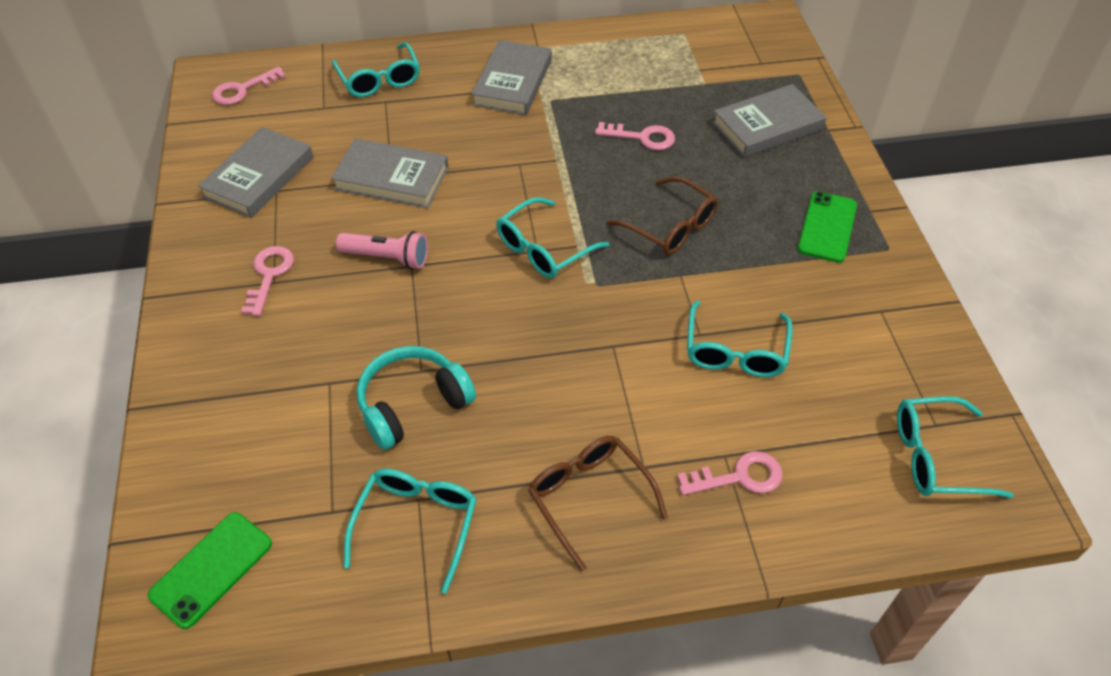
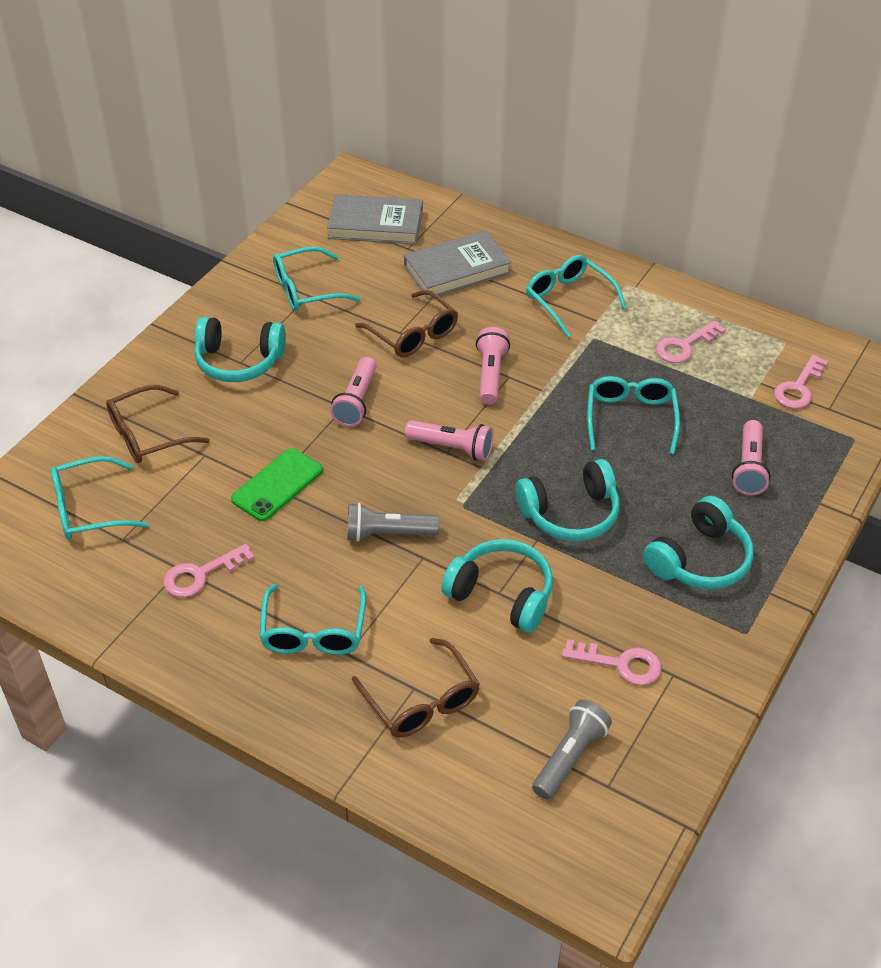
brown glasses: 2 -> 3
green phone: 2 -> 1
grey book: 4 -> 2
grey flashlight: 0 -> 2
pink flashlight: 1 -> 4
turquoise headphones: 1 -> 4

